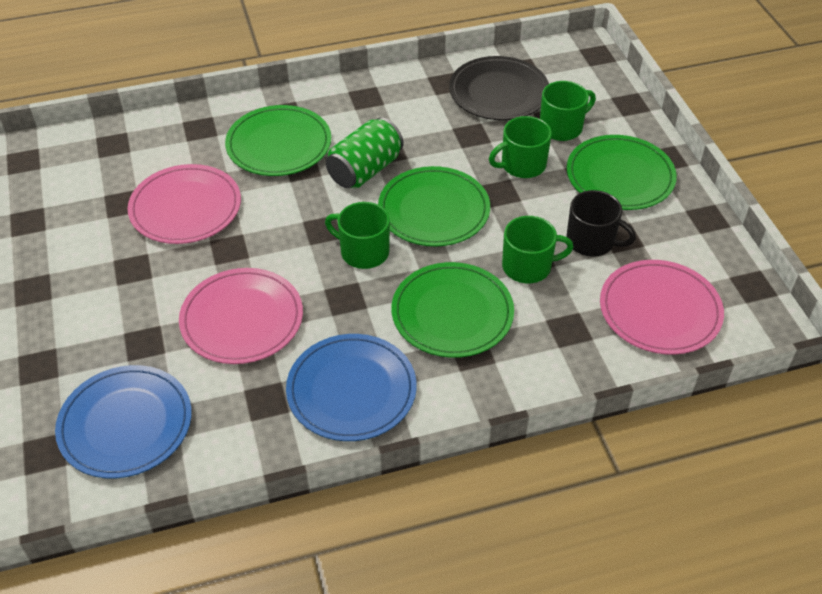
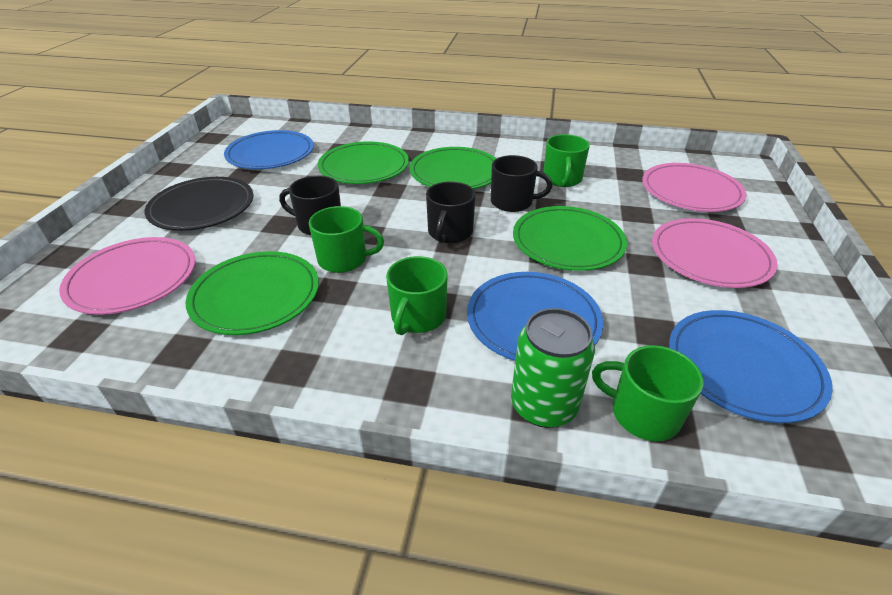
black mug: 1 -> 3
blue plate: 2 -> 3

